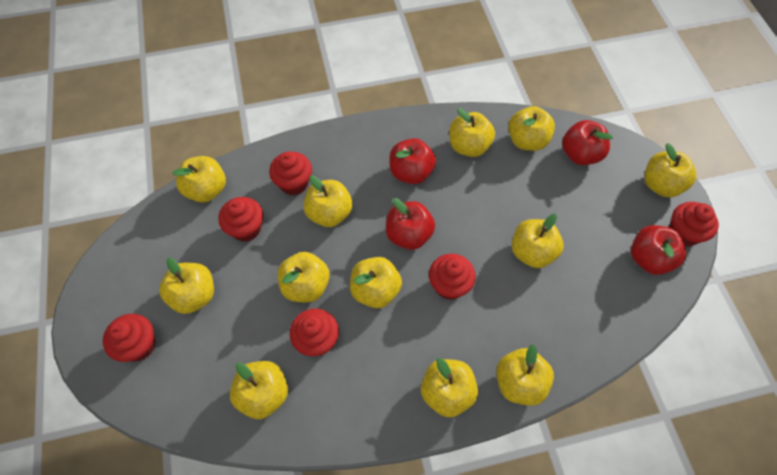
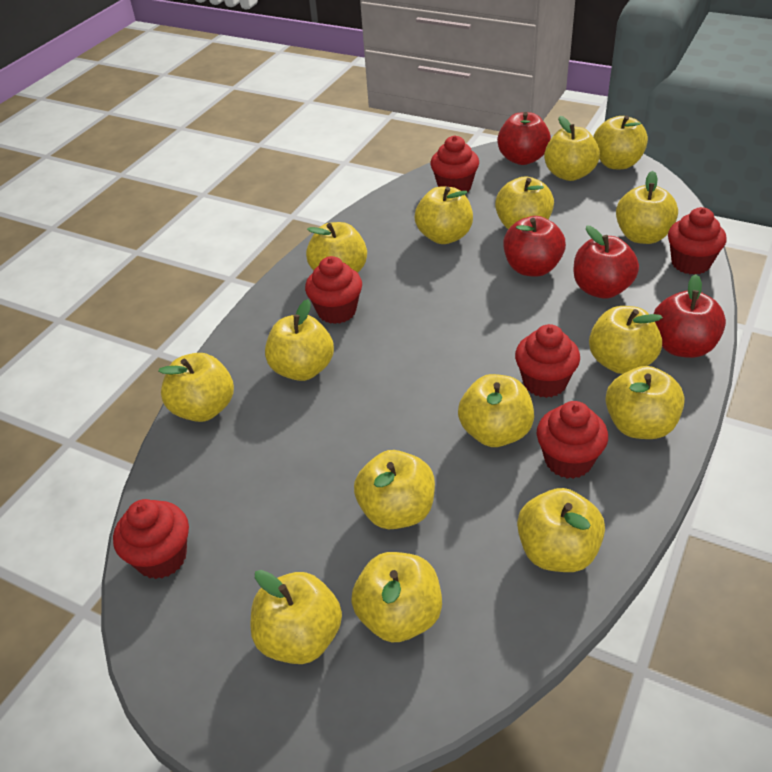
yellow apple: 12 -> 15

